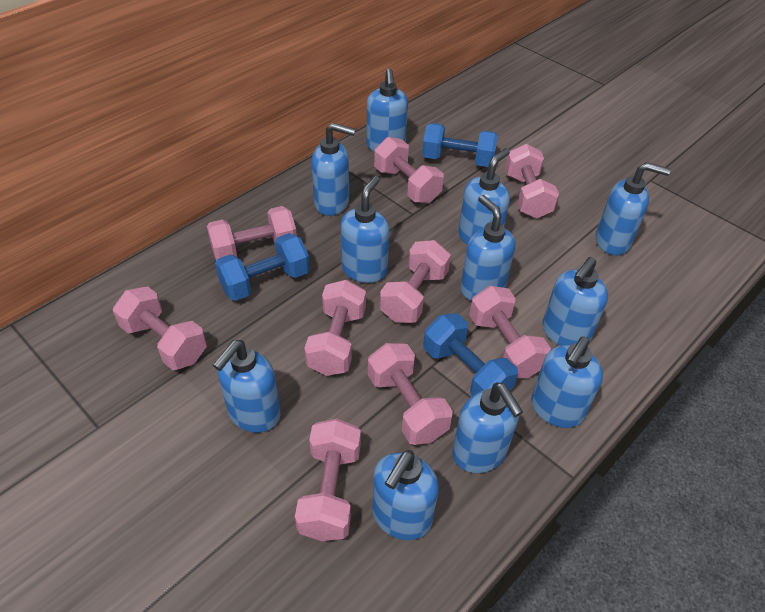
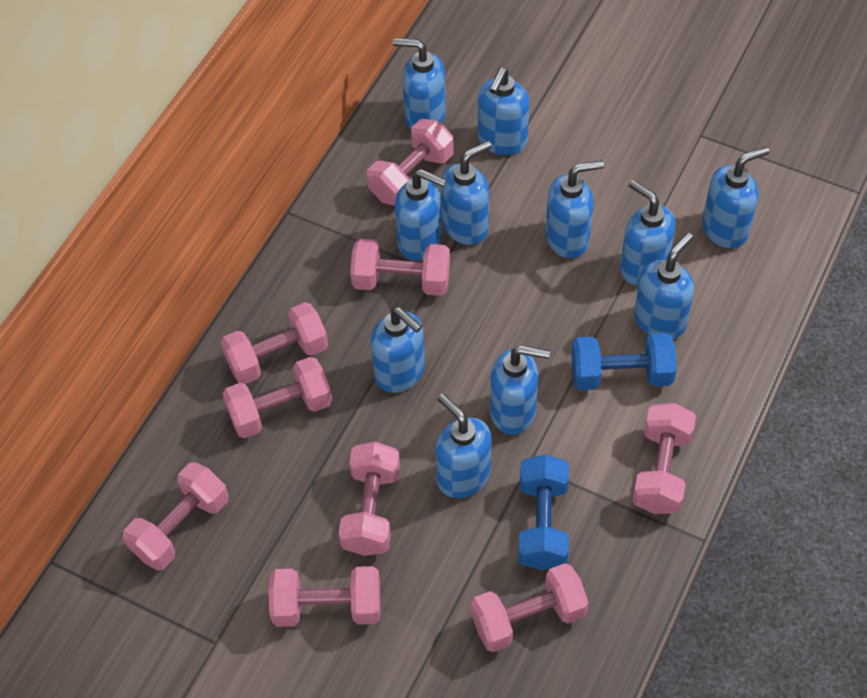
blue dumbbell: 3 -> 2

